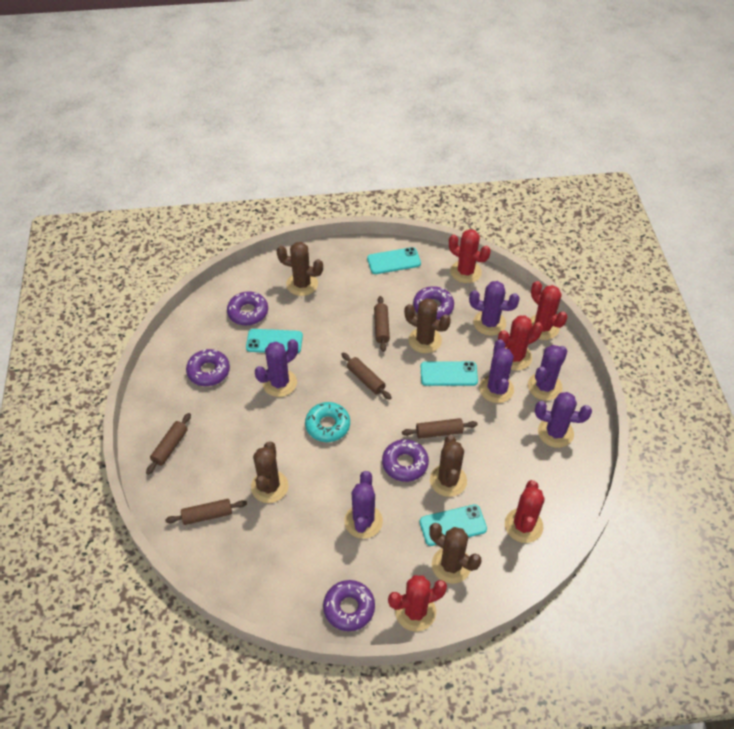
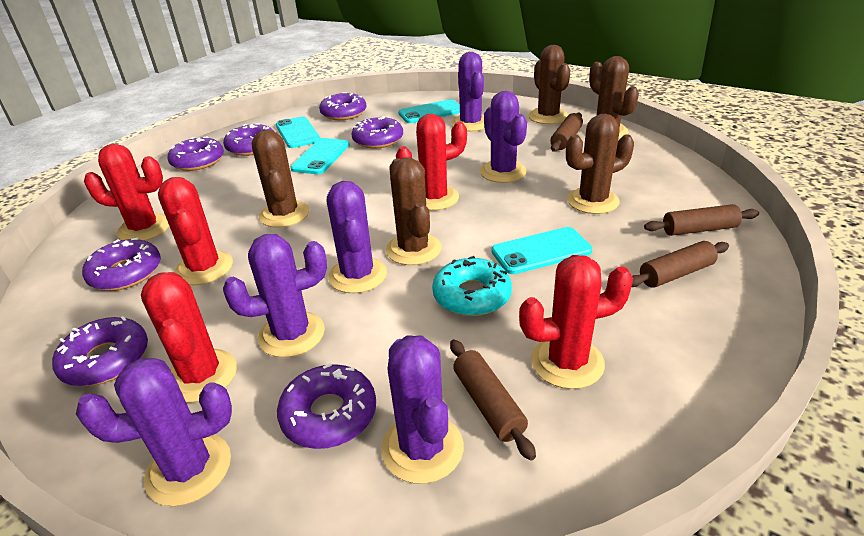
brown rolling pin: 5 -> 4
purple donut: 5 -> 7

